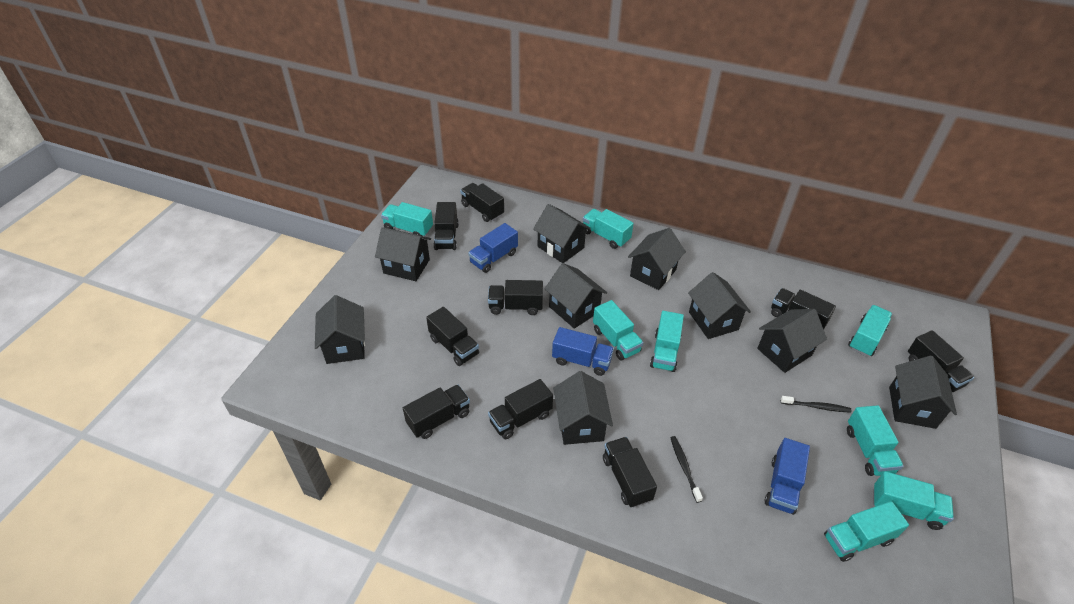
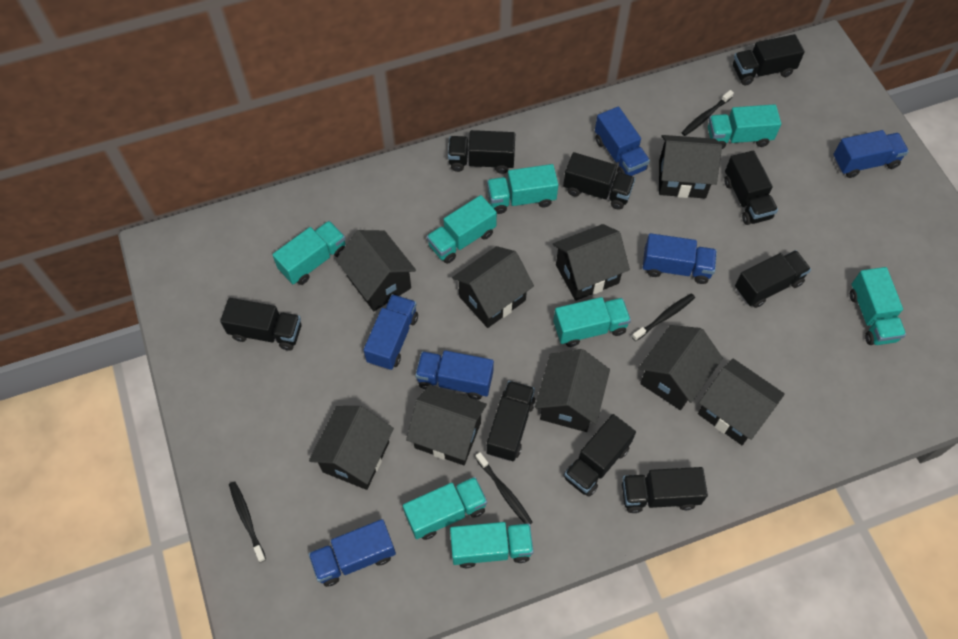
black toothbrush: 2 -> 4
blue truck: 3 -> 6

